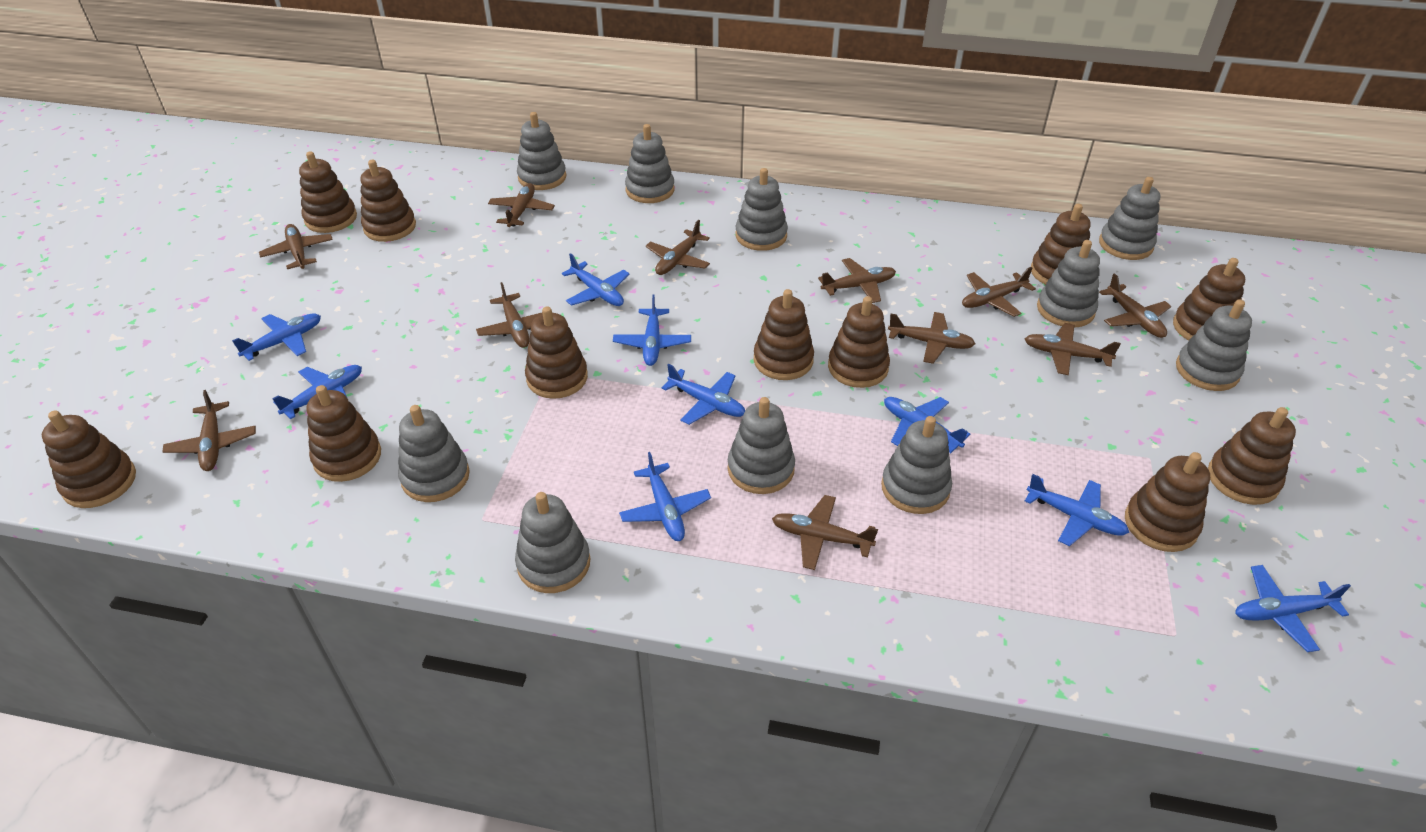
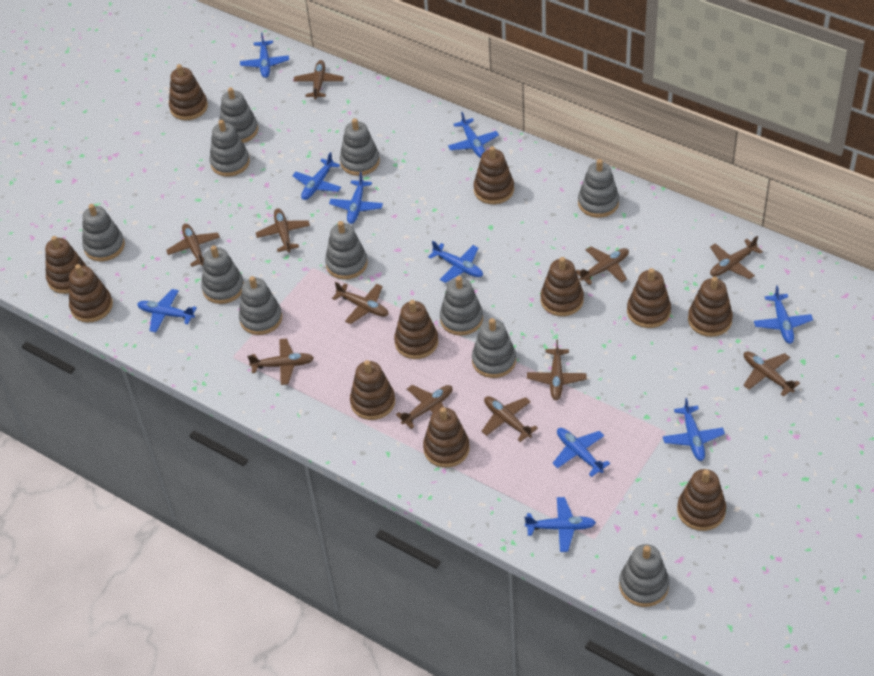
blue plane: 9 -> 10
grey stacking toy: 10 -> 11

